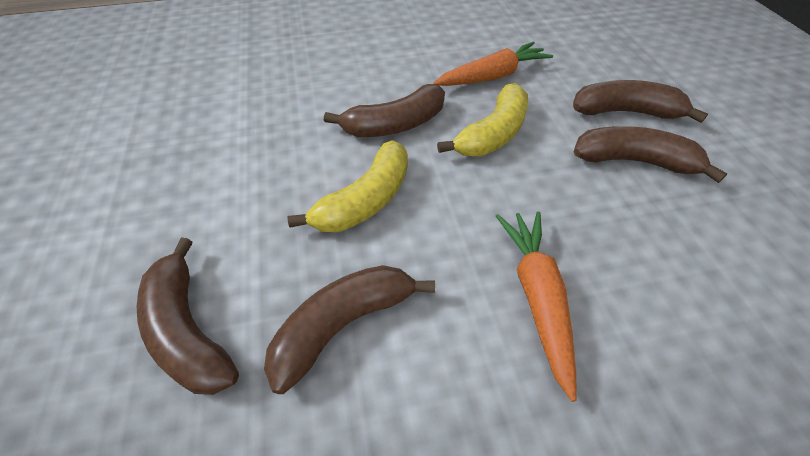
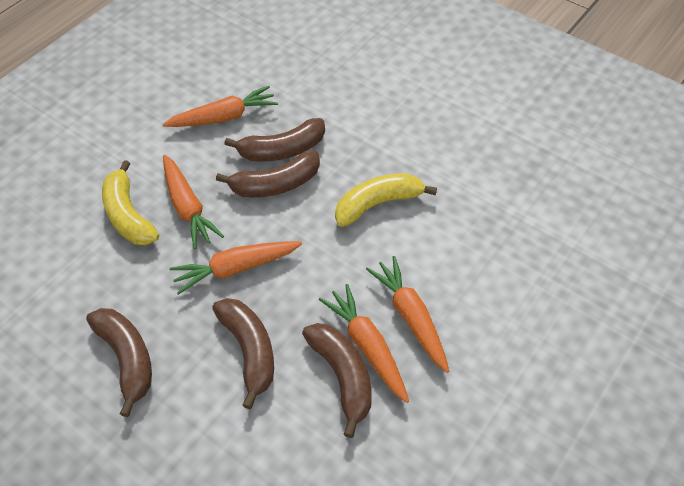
orange carrot: 2 -> 5

